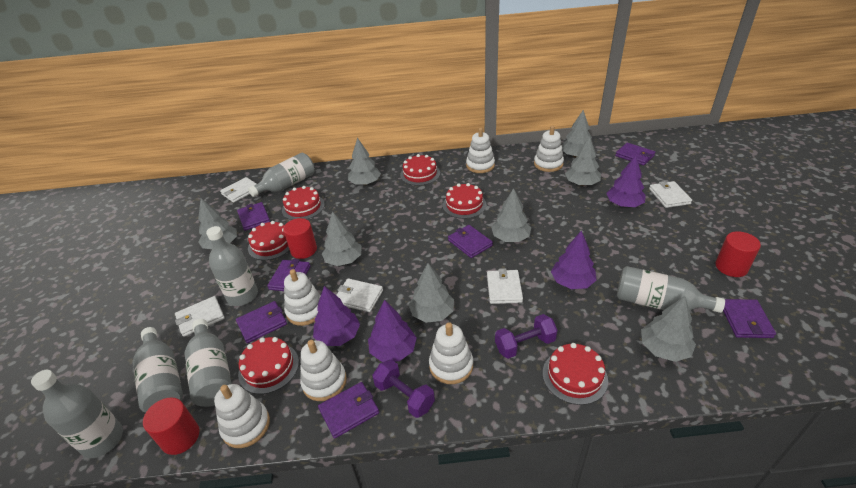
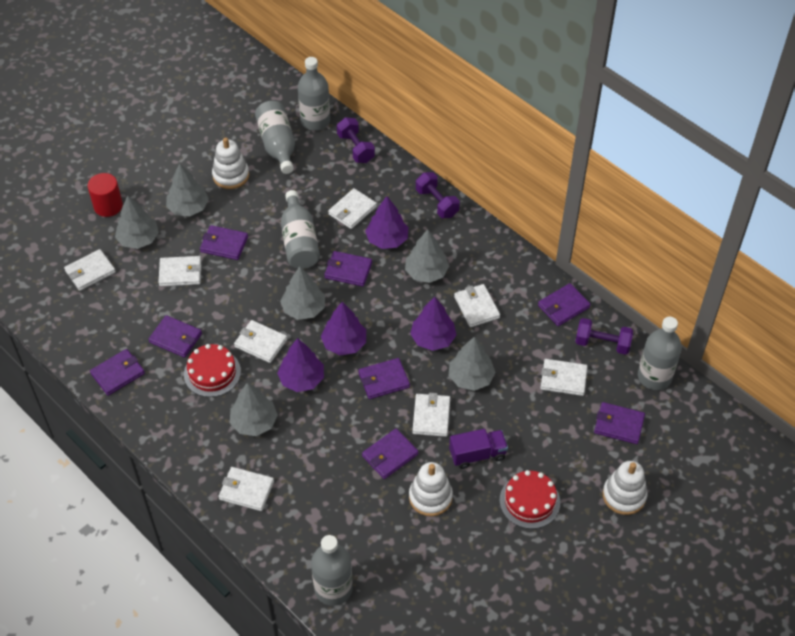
grey bottle: 6 -> 5
grey tree: 8 -> 6
purple dumbbell: 2 -> 3
purple truck: 0 -> 1
purple wallet: 7 -> 8
red cake: 6 -> 2
red cylinder: 3 -> 1
white stacking toy: 6 -> 3
white wallet: 5 -> 8

